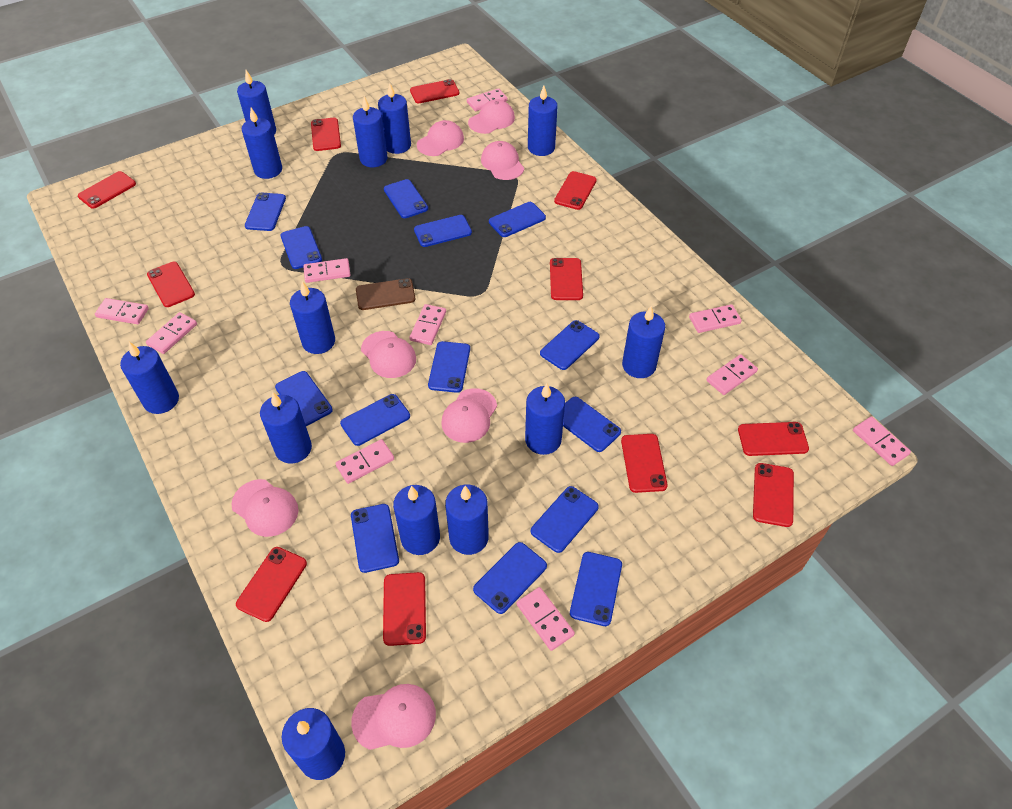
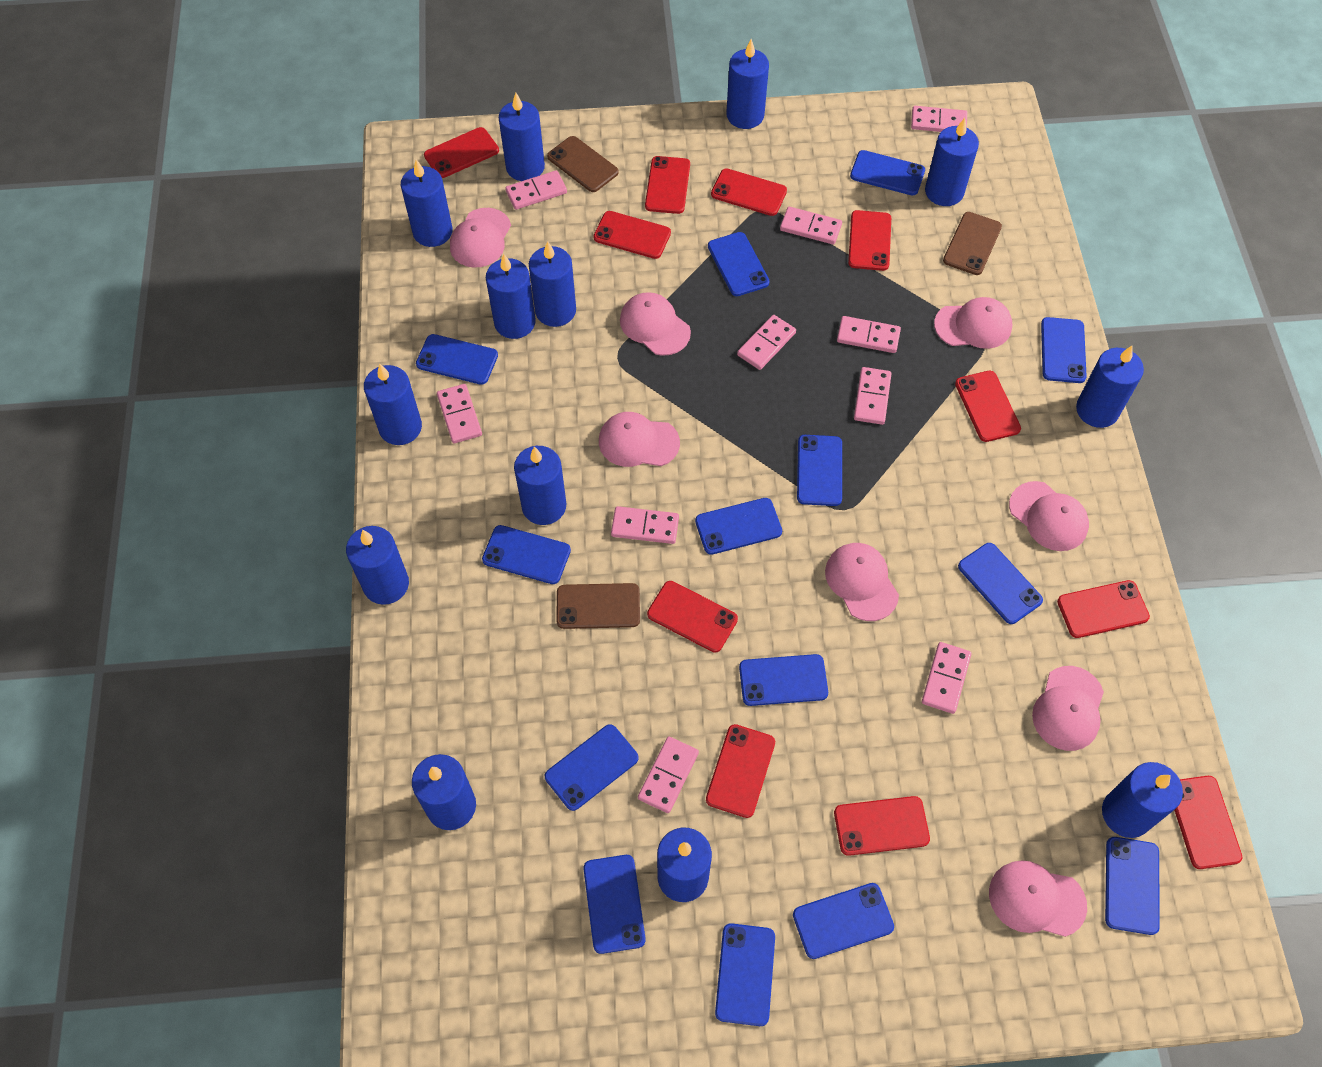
brown phone: 1 -> 3
pink cap: 7 -> 8

